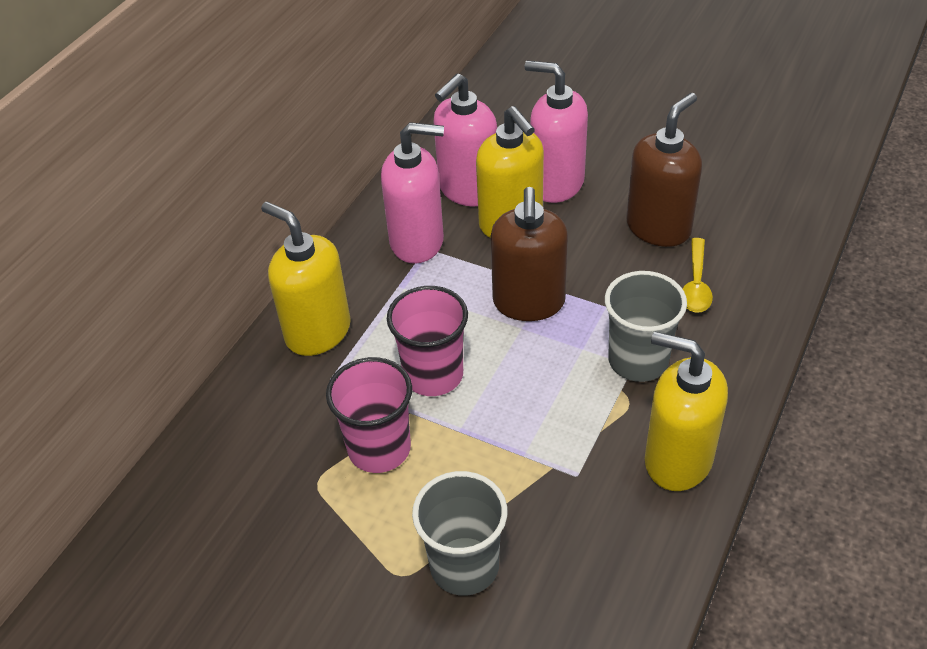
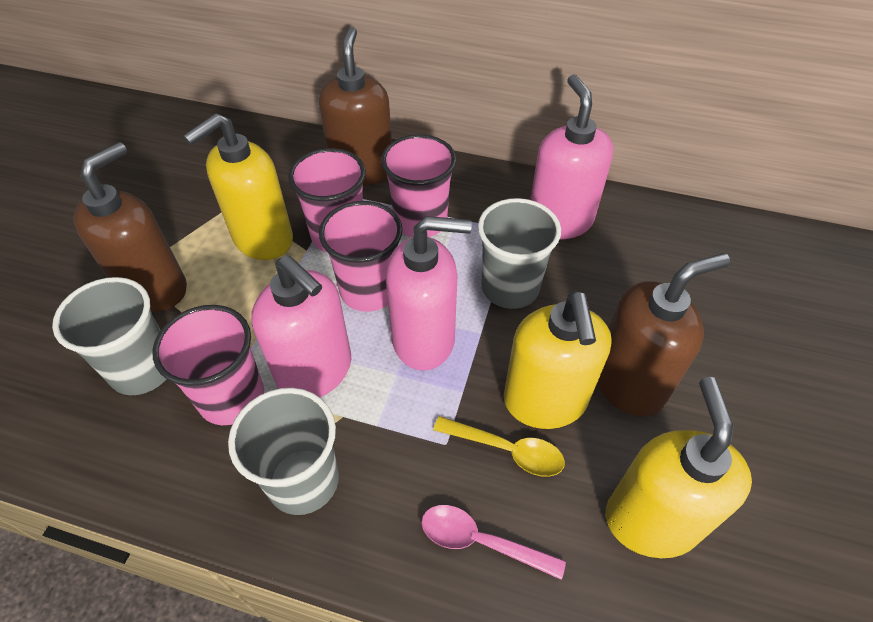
brown soap dispenser: 2 -> 3
grey cup: 2 -> 3
pink cup: 2 -> 4
pink spoon: 0 -> 1

